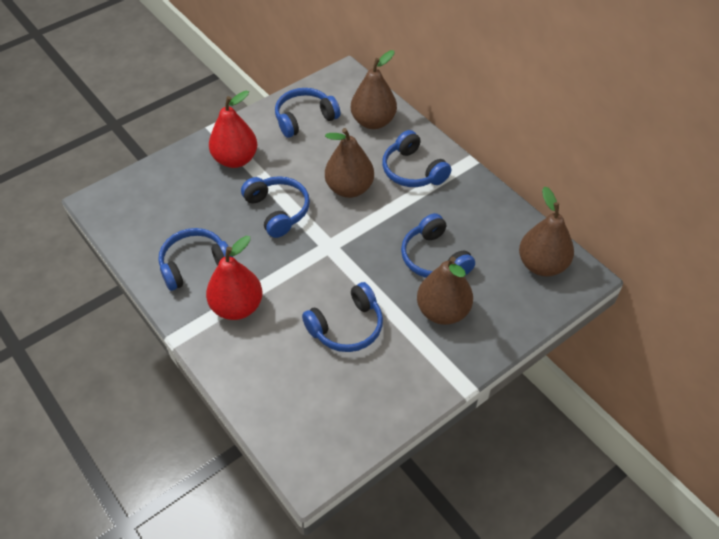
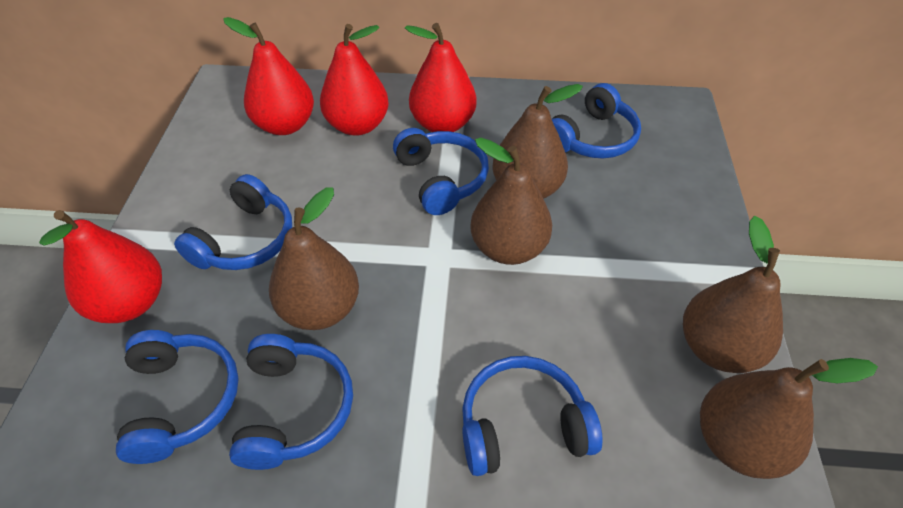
brown pear: 4 -> 5
red pear: 2 -> 4

